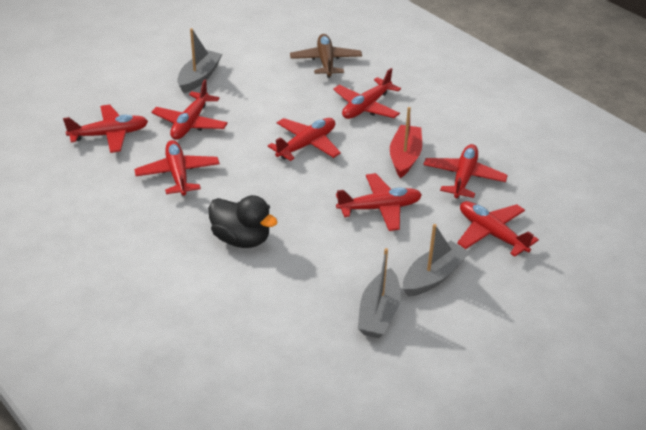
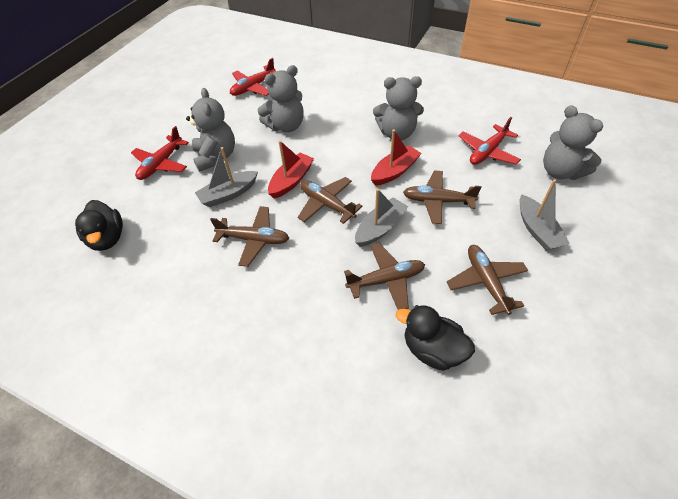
black duck: 1 -> 2
brown plane: 1 -> 5
grey teddy bear: 0 -> 4
red boat: 1 -> 2
red plane: 8 -> 3

